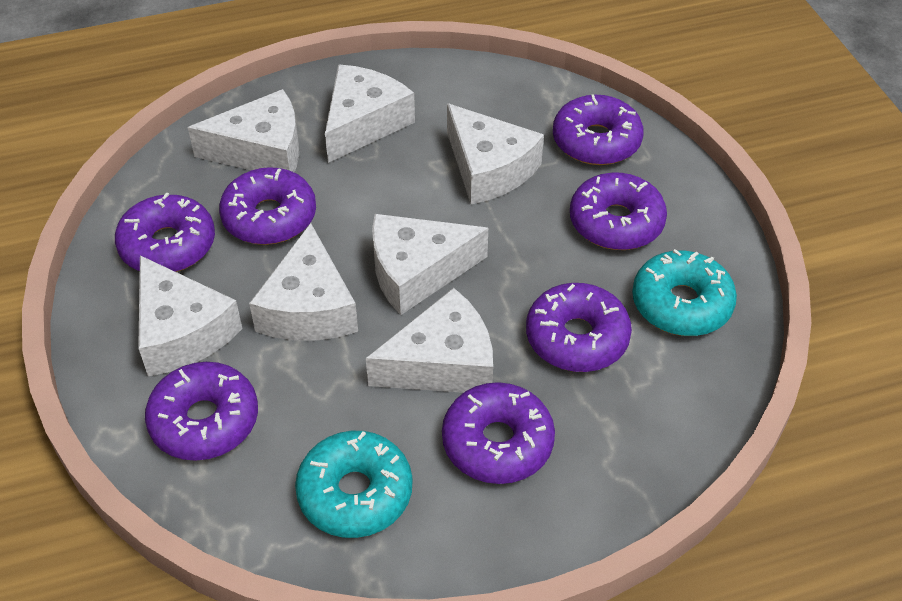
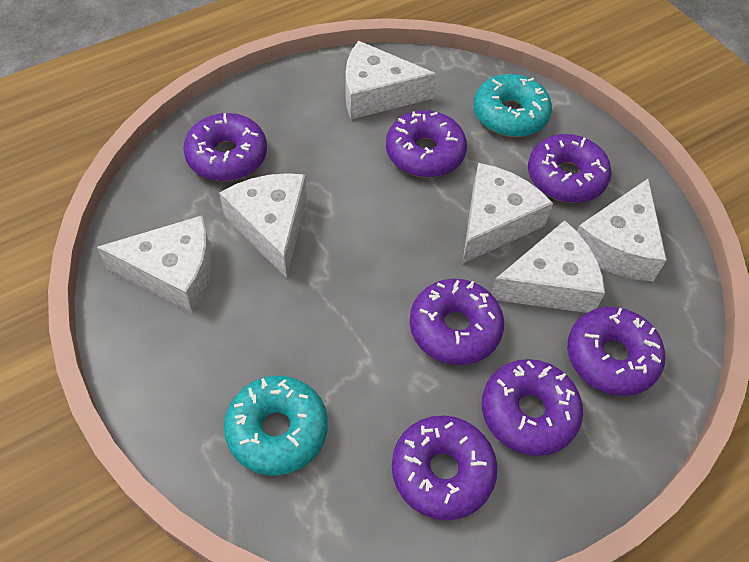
white cheese: 7 -> 6

